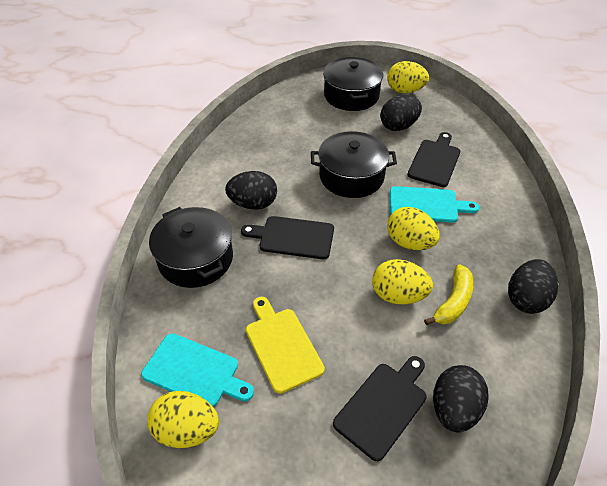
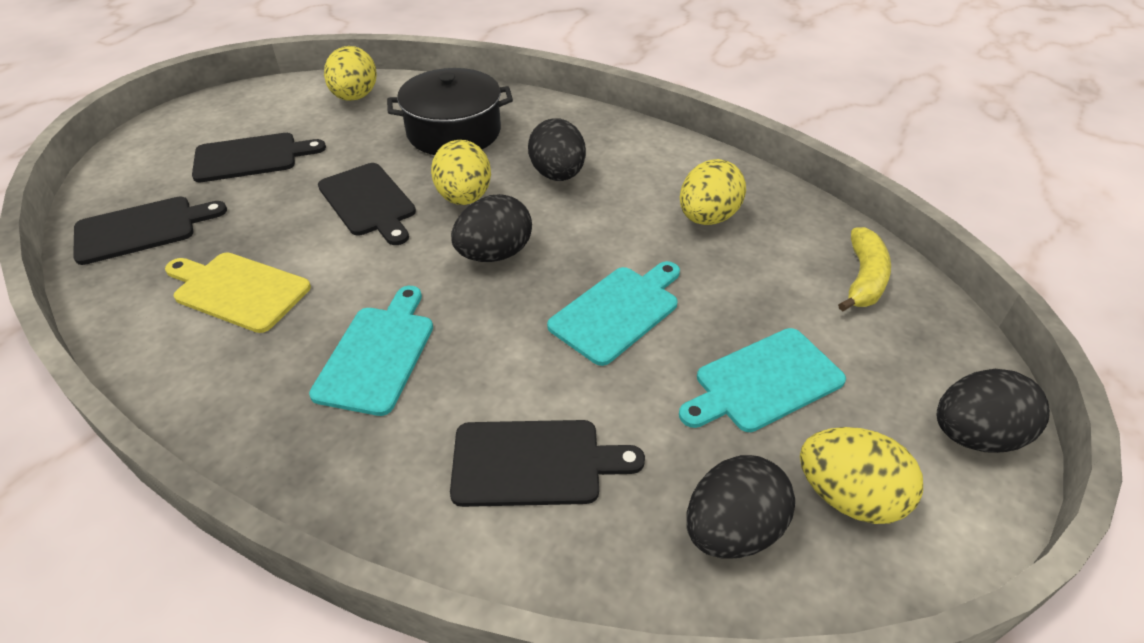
black cutting board: 3 -> 4
black pot: 3 -> 1
turquoise cutting board: 2 -> 3

